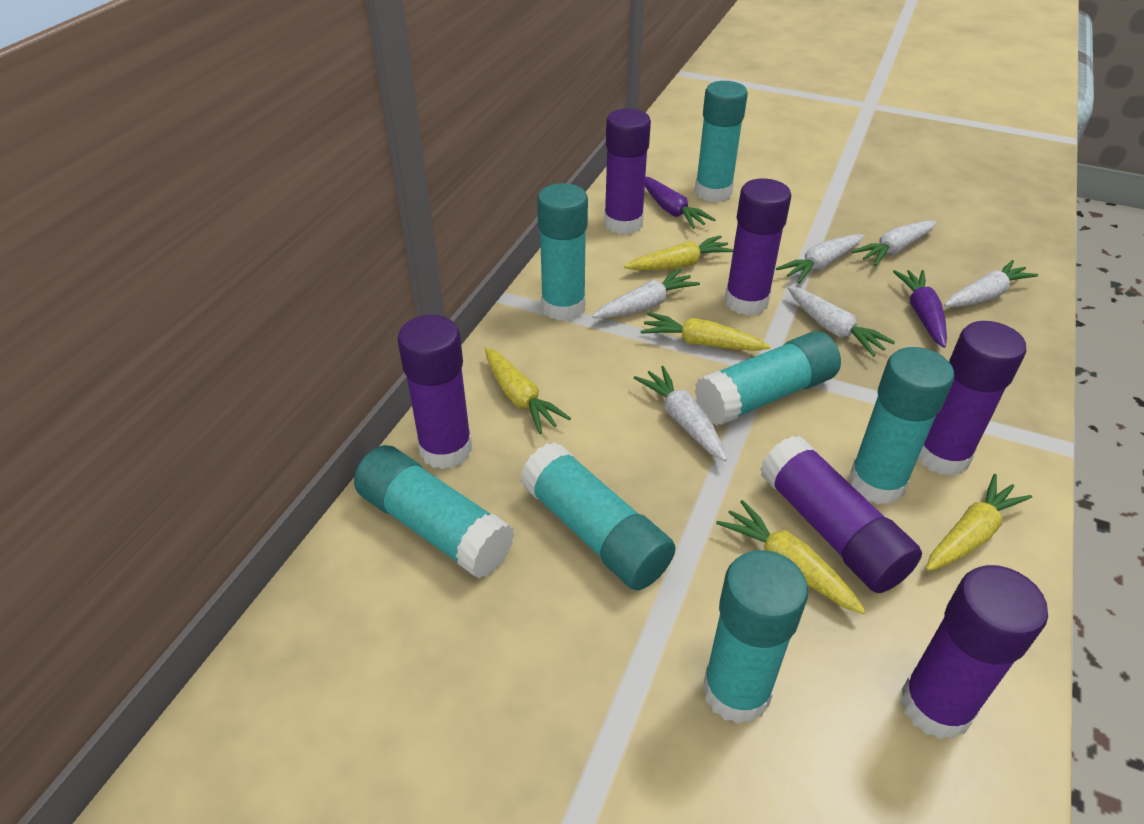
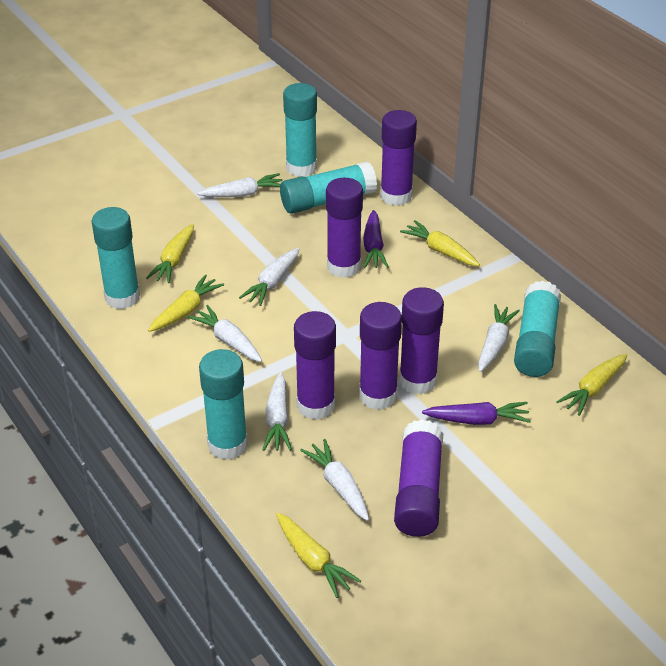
turquoise glue stick: 7 -> 5

